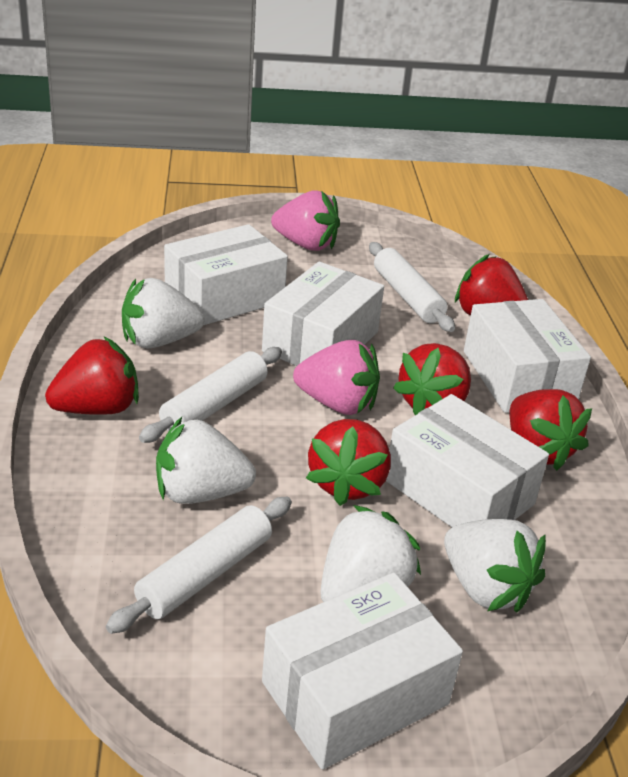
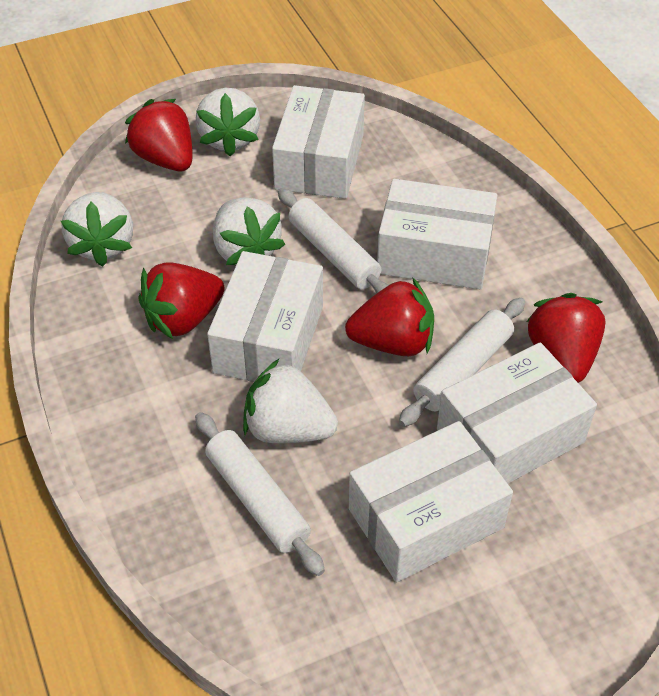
pink strawberry: 2 -> 0
red strawberry: 5 -> 4

